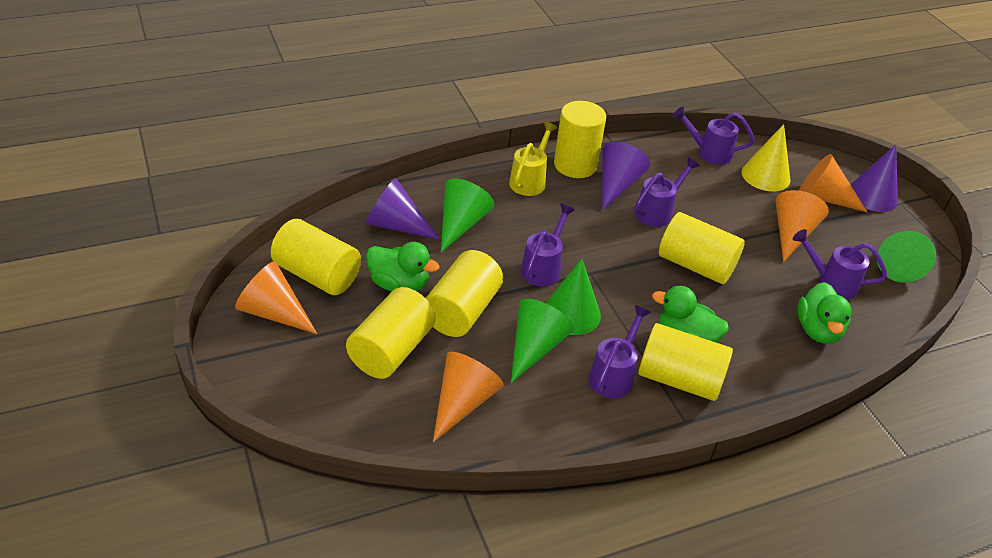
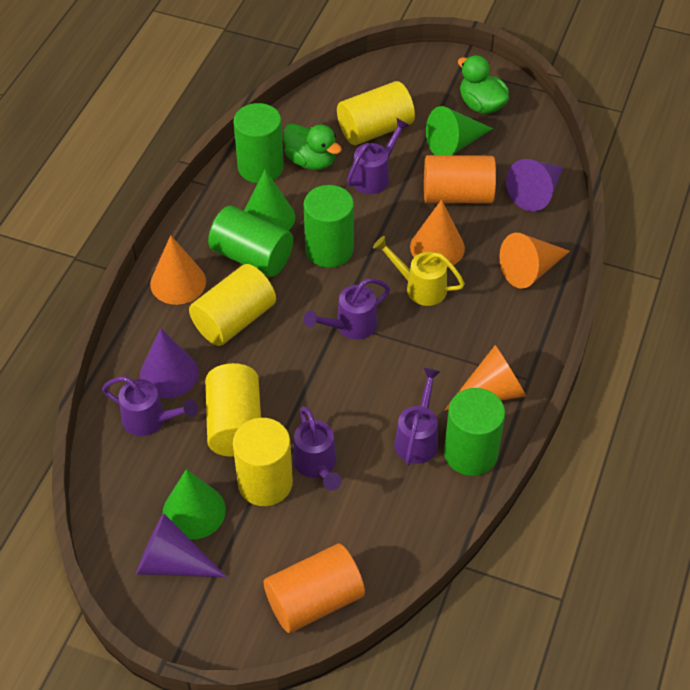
green cone: 4 -> 3
green cylinder: 0 -> 4
green duck: 3 -> 2
orange cylinder: 0 -> 2
yellow cone: 1 -> 0
yellow cylinder: 6 -> 4

